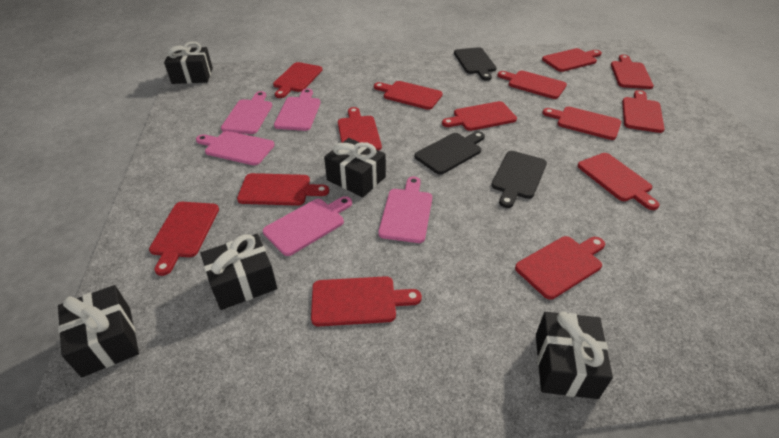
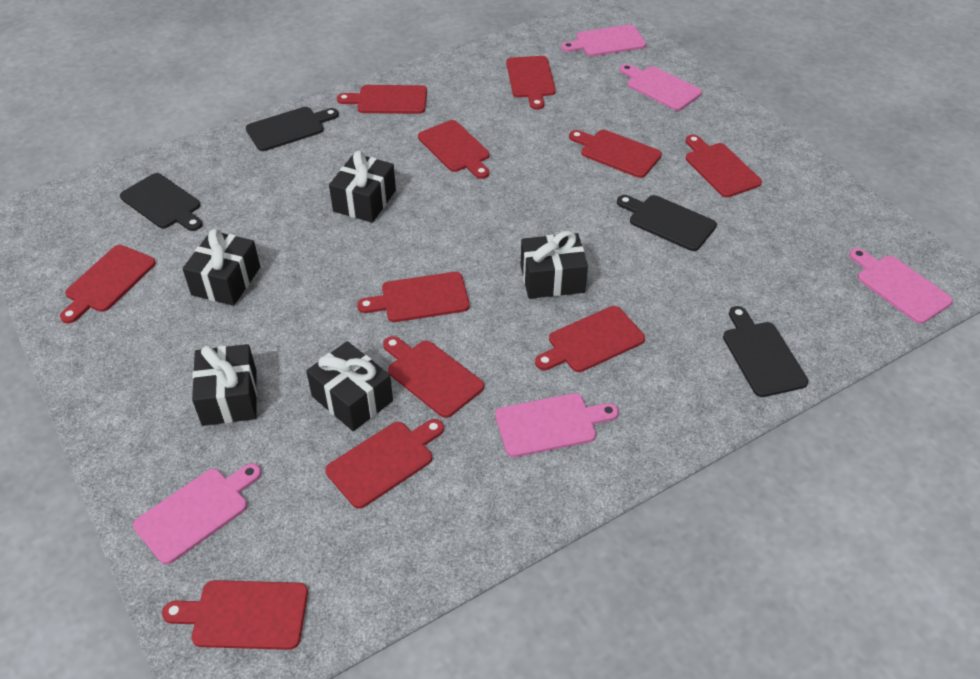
black cutting board: 3 -> 4
red cutting board: 14 -> 11

